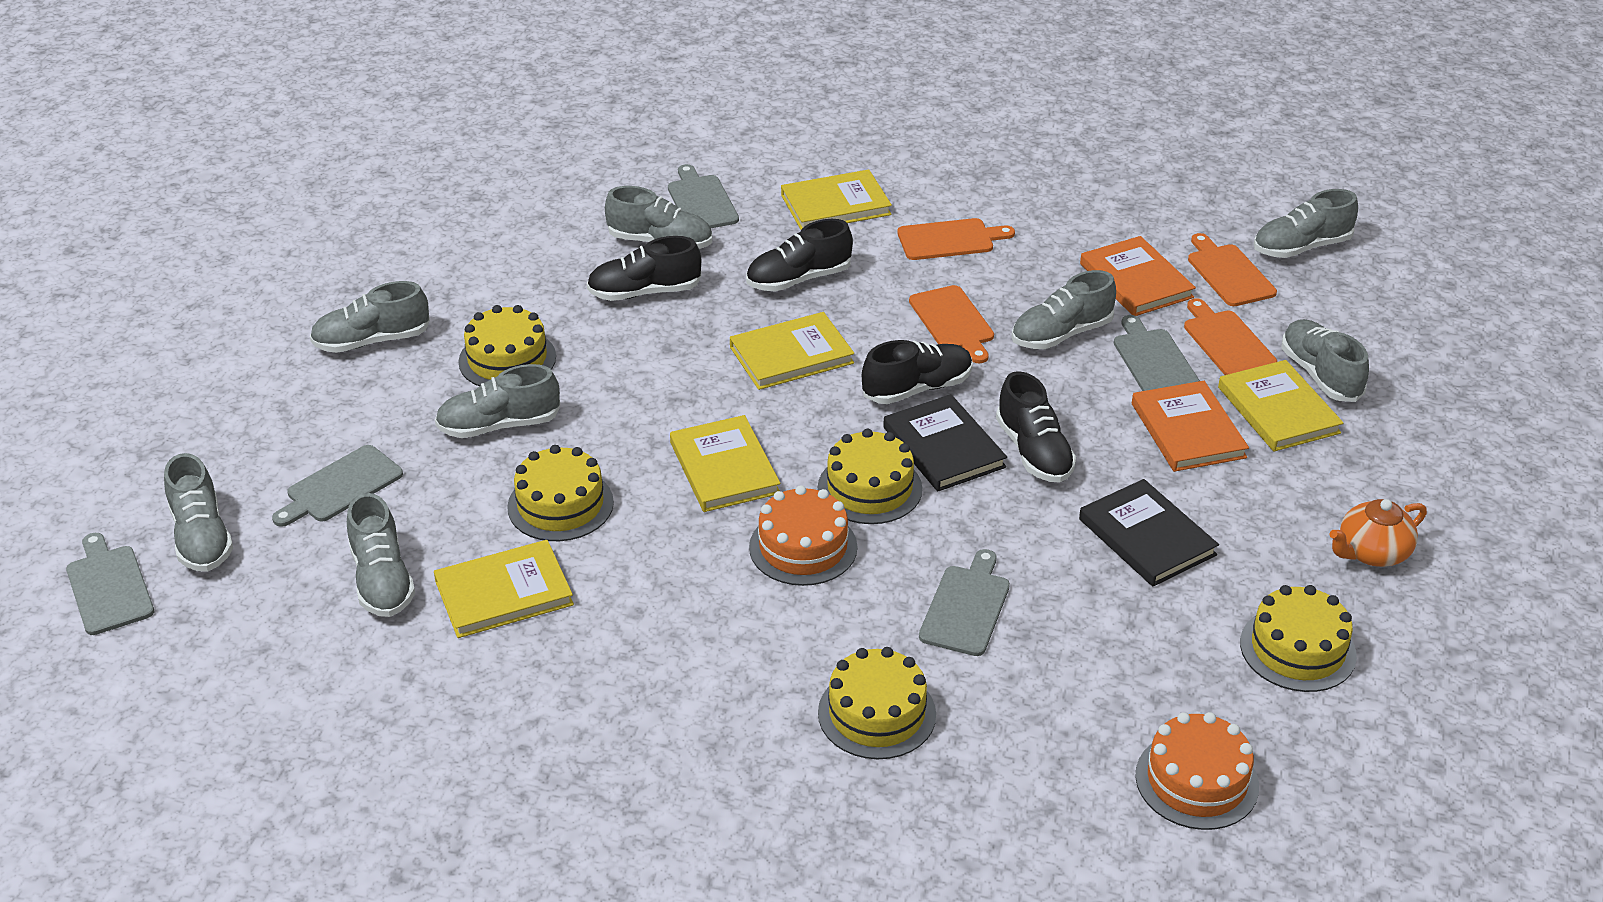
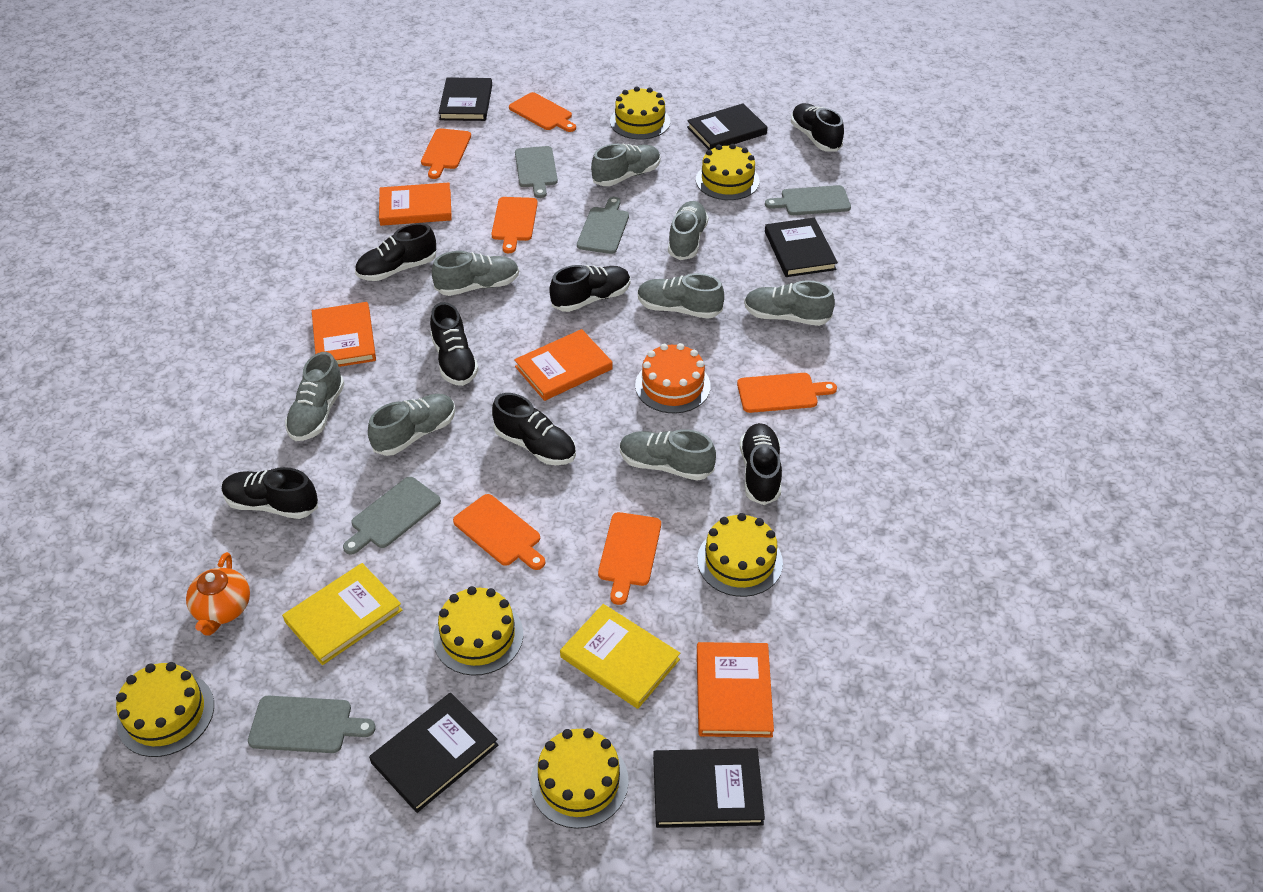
black book: 2 -> 5
black shoe: 4 -> 7
orange book: 2 -> 4
orange cake: 2 -> 1
orange cutting board: 4 -> 6
yellow book: 5 -> 2
yellow cake: 5 -> 6

